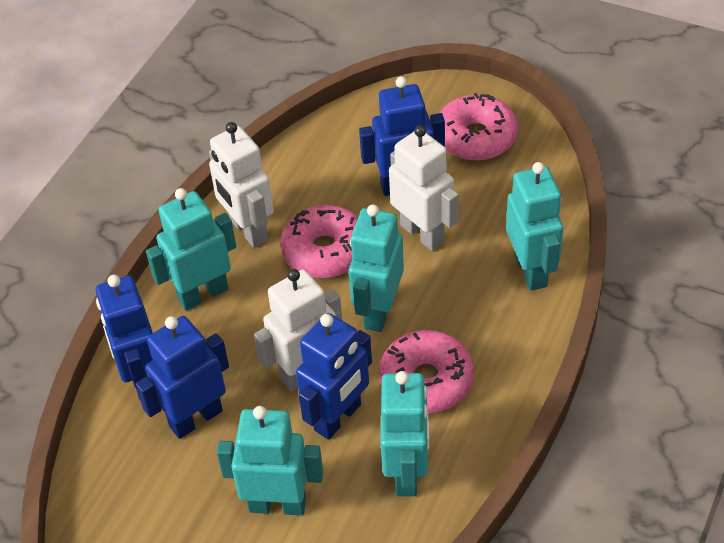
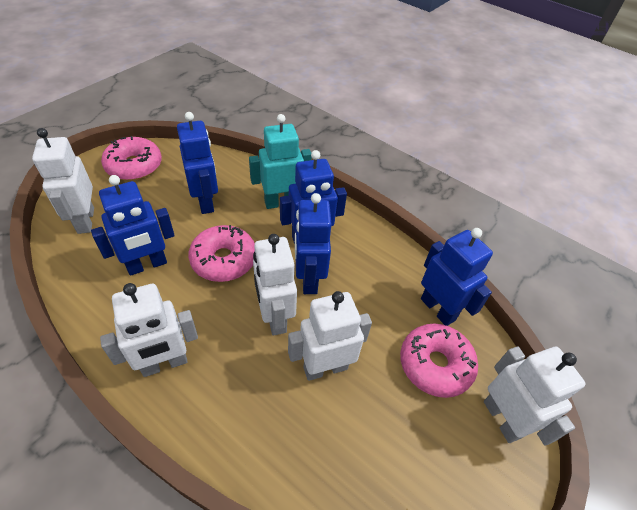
blue robot: 4 -> 5
turquoise robot: 5 -> 1
white robot: 3 -> 5

